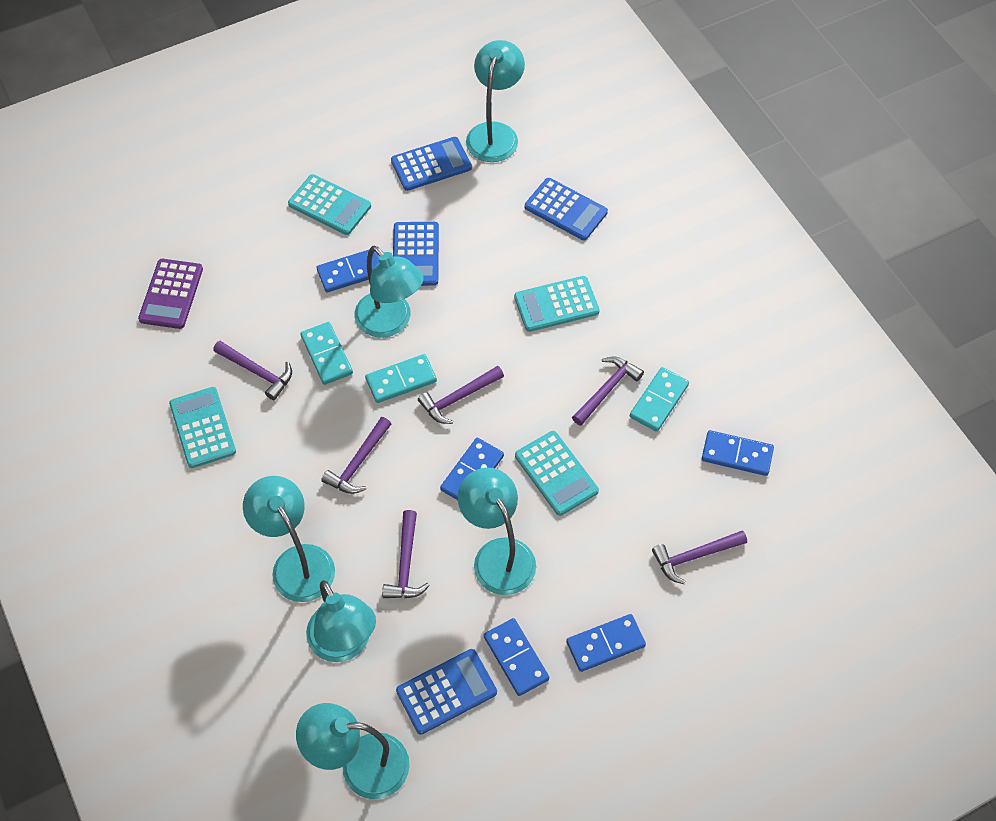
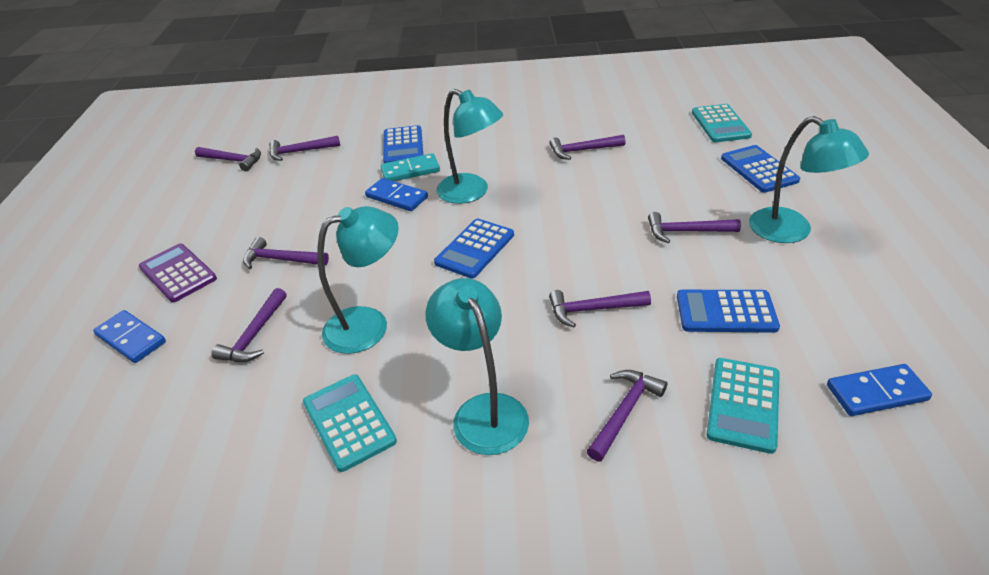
blue domino: 5 -> 3
purple hammer: 6 -> 8
turquoise calculator: 4 -> 3
turquoise domino: 3 -> 1
turquoise lamp: 6 -> 4

